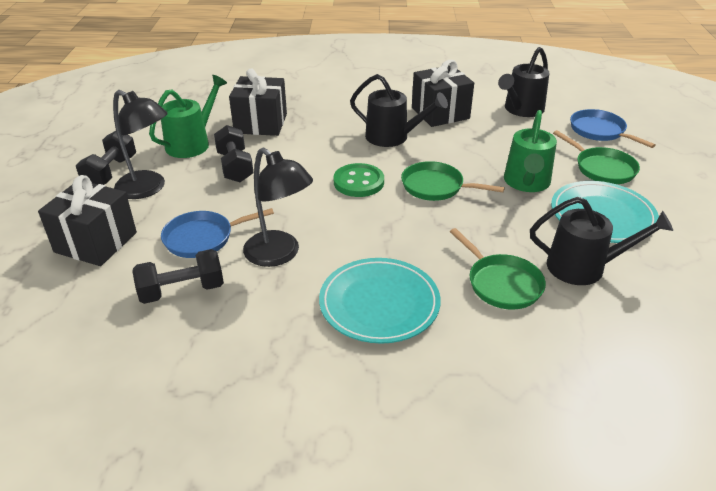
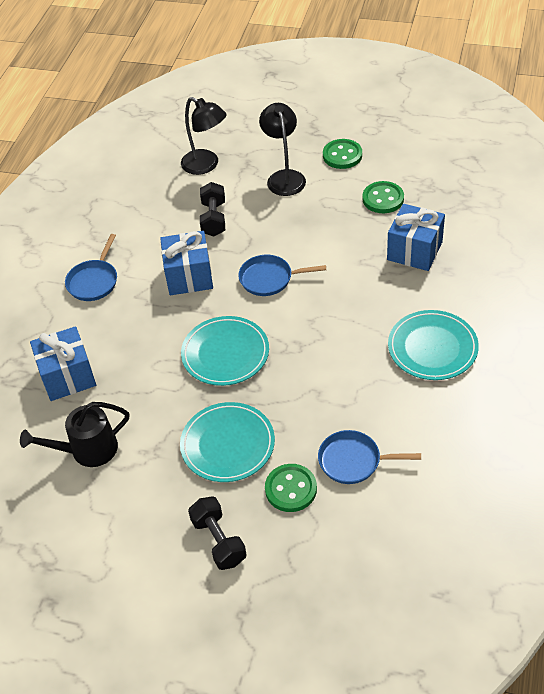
black dumbbell: 3 -> 2
black gift: 3 -> 0
black watering can: 3 -> 1
blue gift: 0 -> 3
blue pan: 2 -> 3
green button: 1 -> 3
green pan: 3 -> 0
green watering can: 2 -> 0
turquoise plate: 2 -> 3

